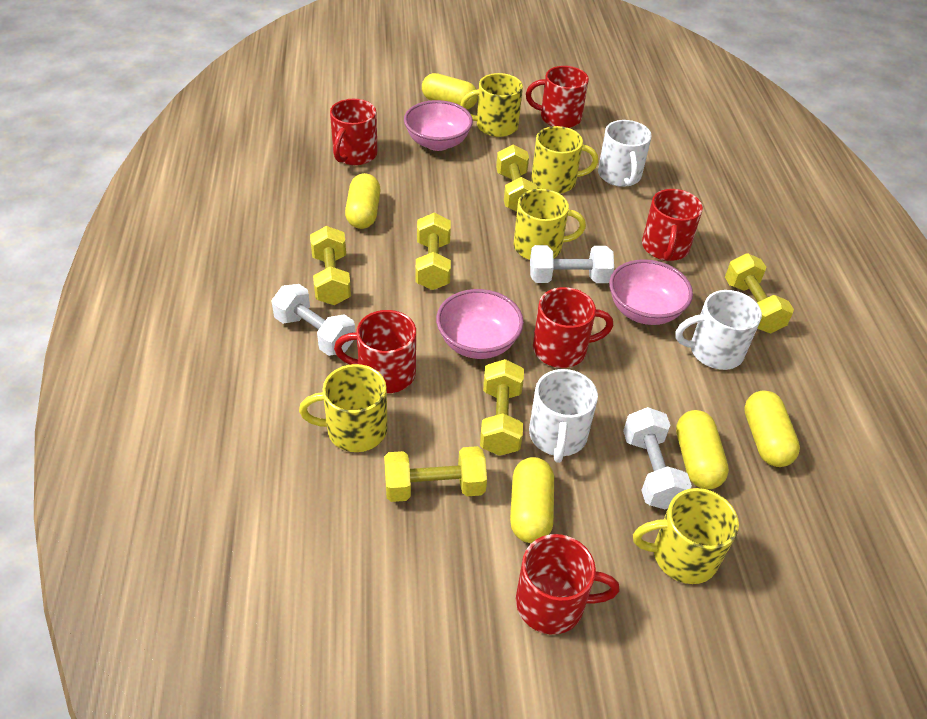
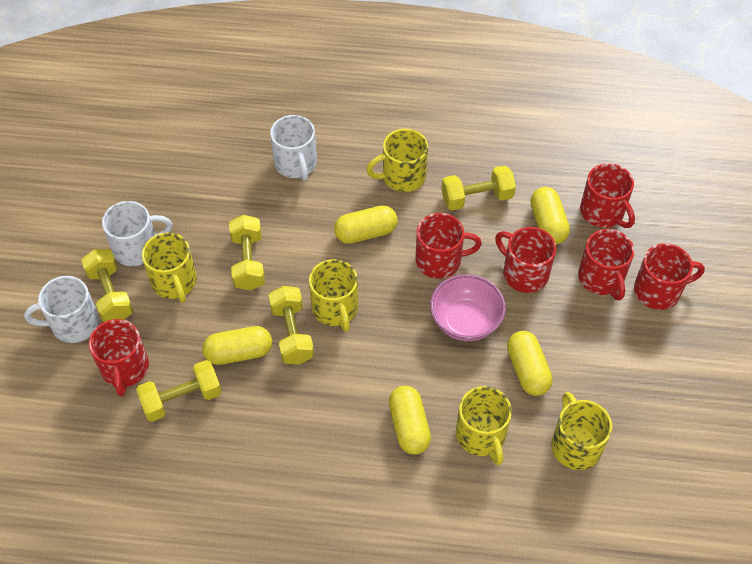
pink bowl: 3 -> 1
white dumbbell: 3 -> 0
yellow dumbbell: 6 -> 5

